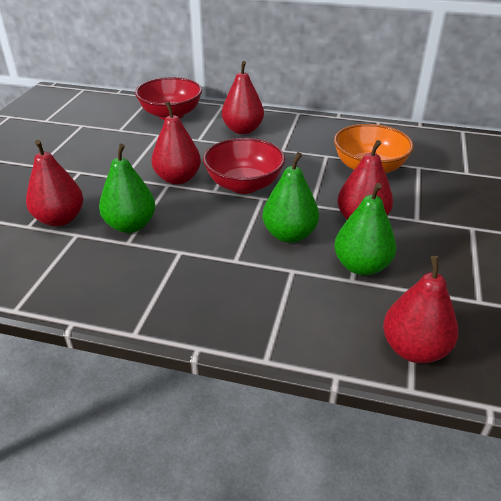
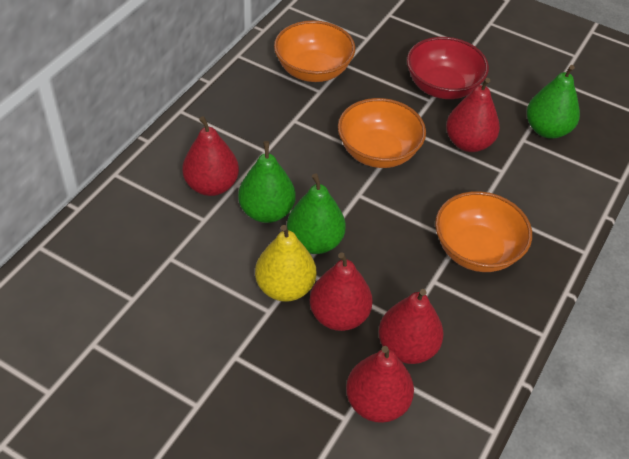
orange bowl: 1 -> 3
red bowl: 2 -> 1
yellow pear: 0 -> 1

